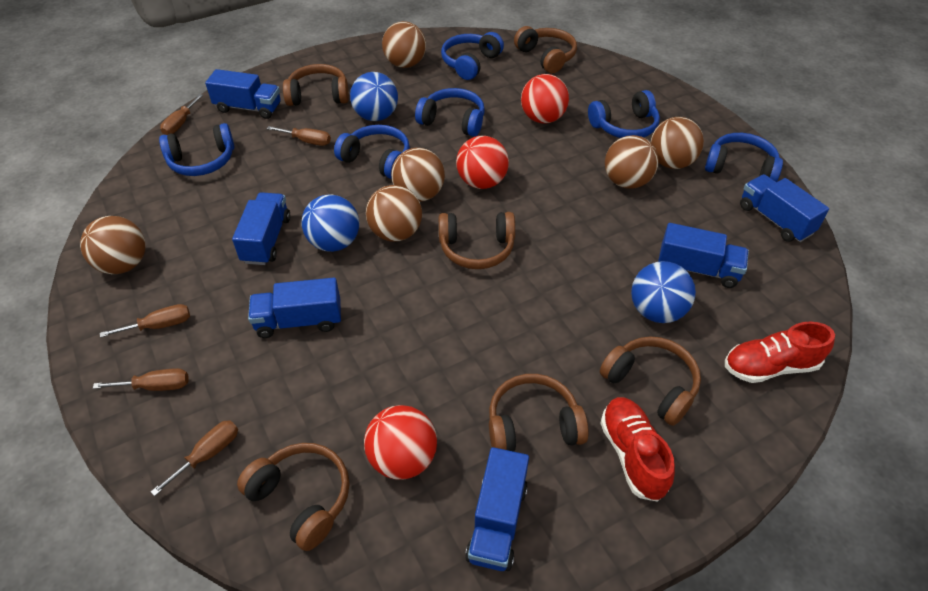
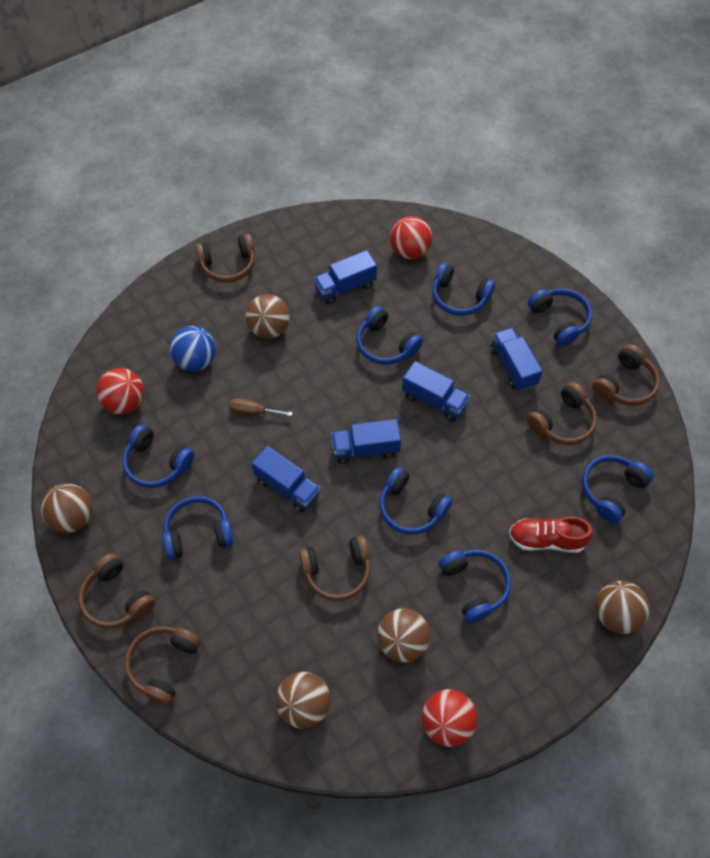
blue ball: 3 -> 1
blue headphones: 6 -> 8
blue truck: 6 -> 5
brown ball: 6 -> 5
brown screwdriver: 5 -> 1
red shoe: 2 -> 1

